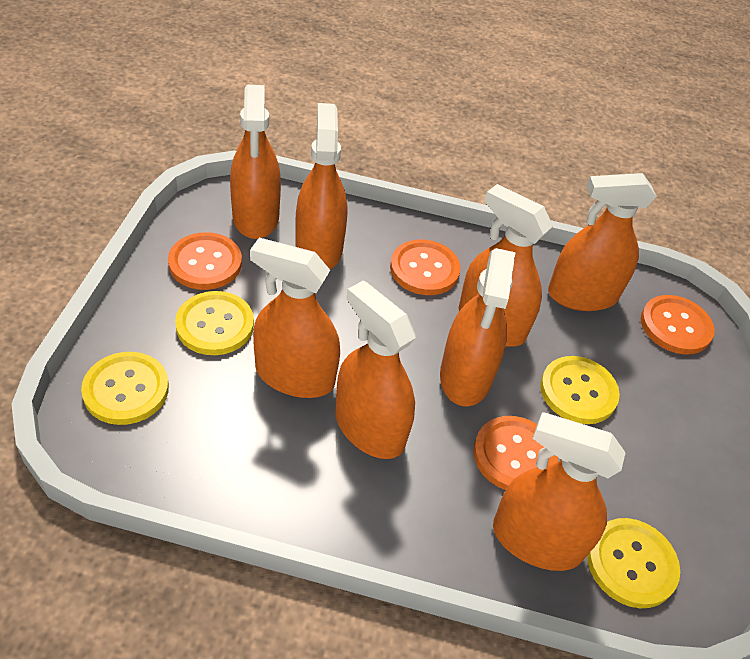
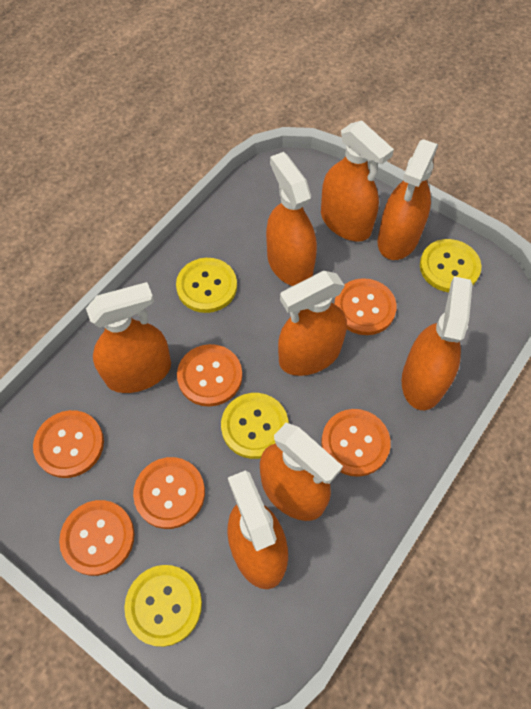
orange button: 4 -> 6

